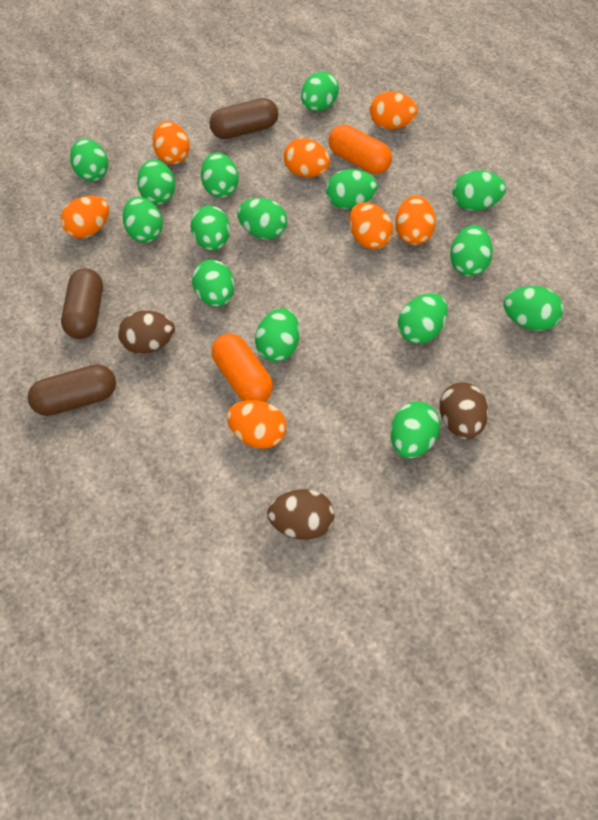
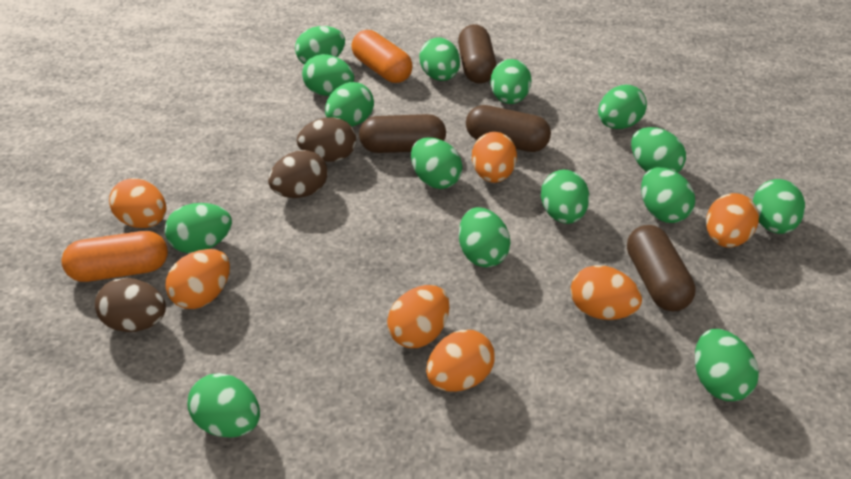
brown capsule: 3 -> 4

